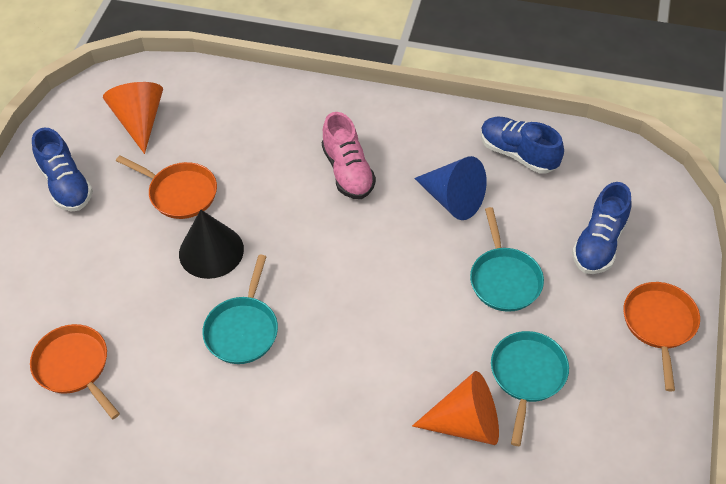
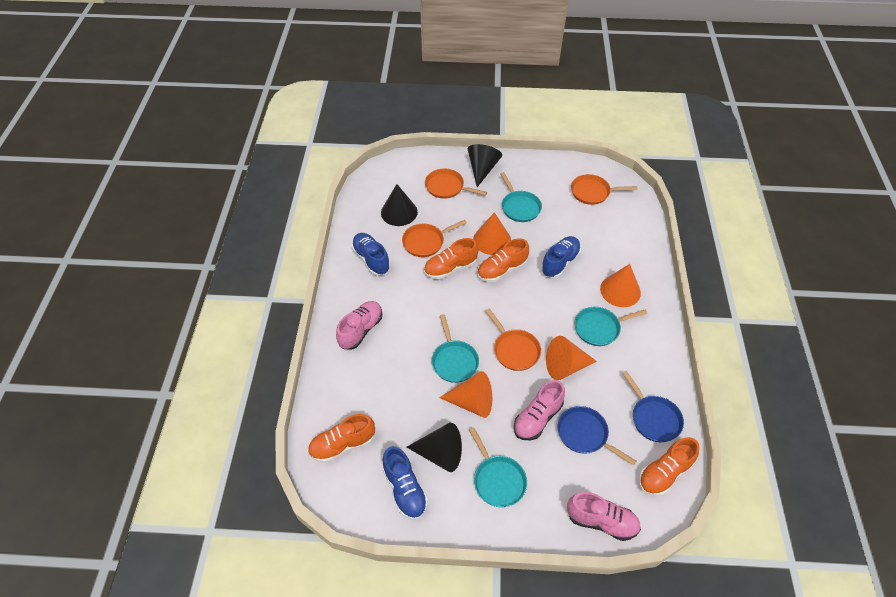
black cone: 1 -> 3
blue cone: 1 -> 0
blue pan: 0 -> 2
orange cone: 2 -> 4
orange pan: 3 -> 4
orange shoe: 0 -> 4
pink shoe: 1 -> 3
turquoise pan: 3 -> 4

